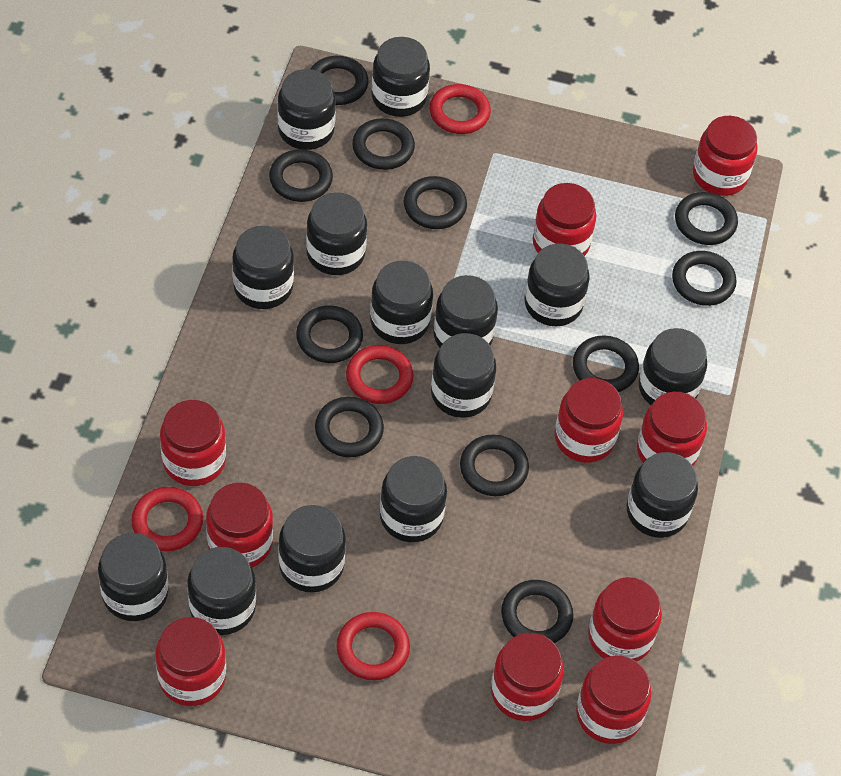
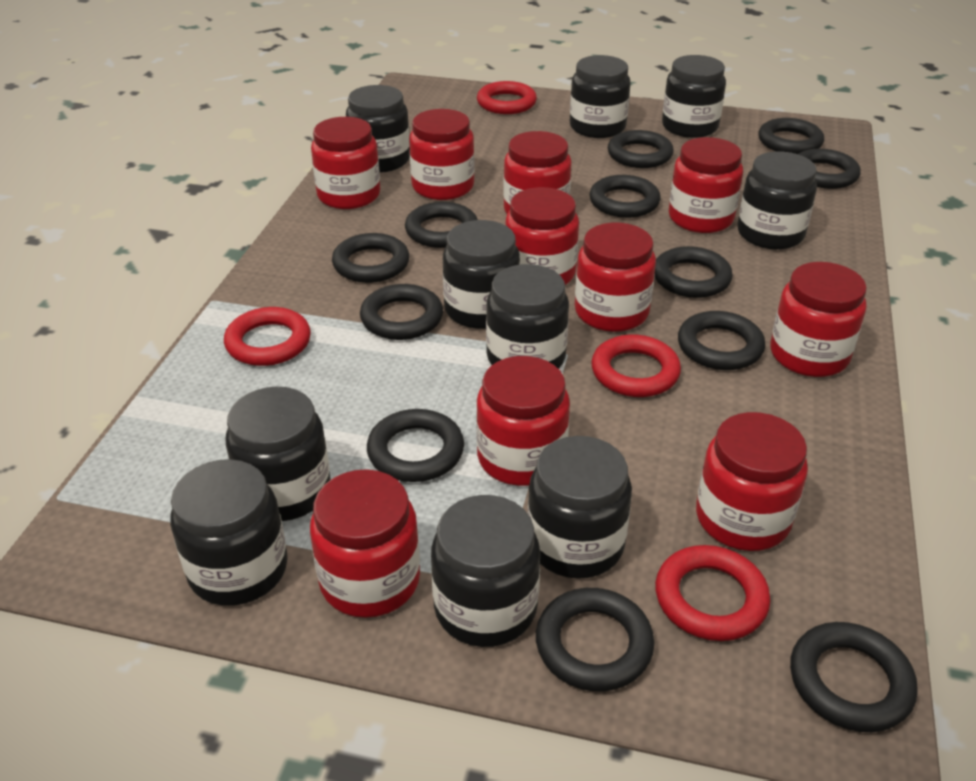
black jar: 14 -> 10
black ring: 11 -> 12

